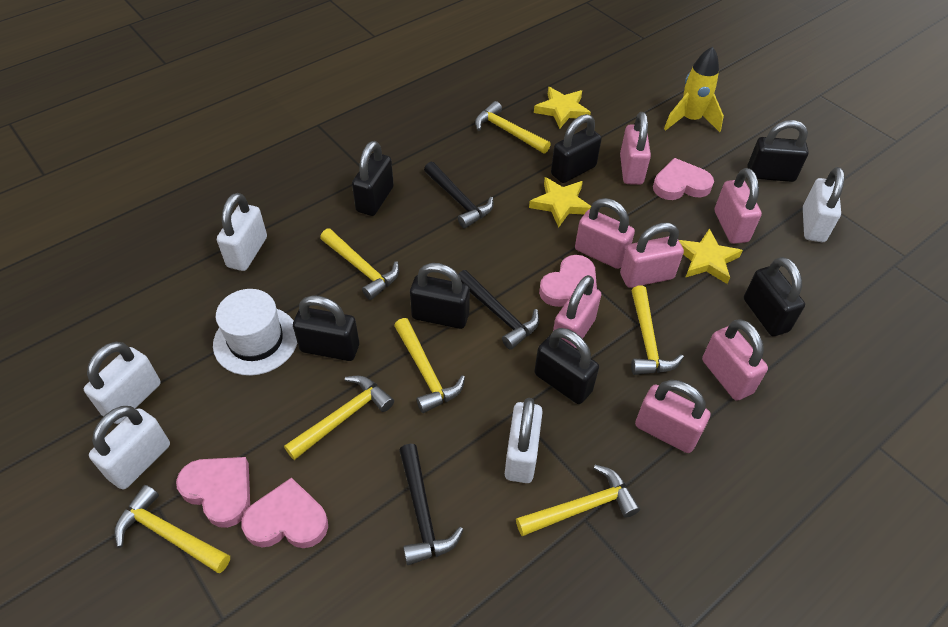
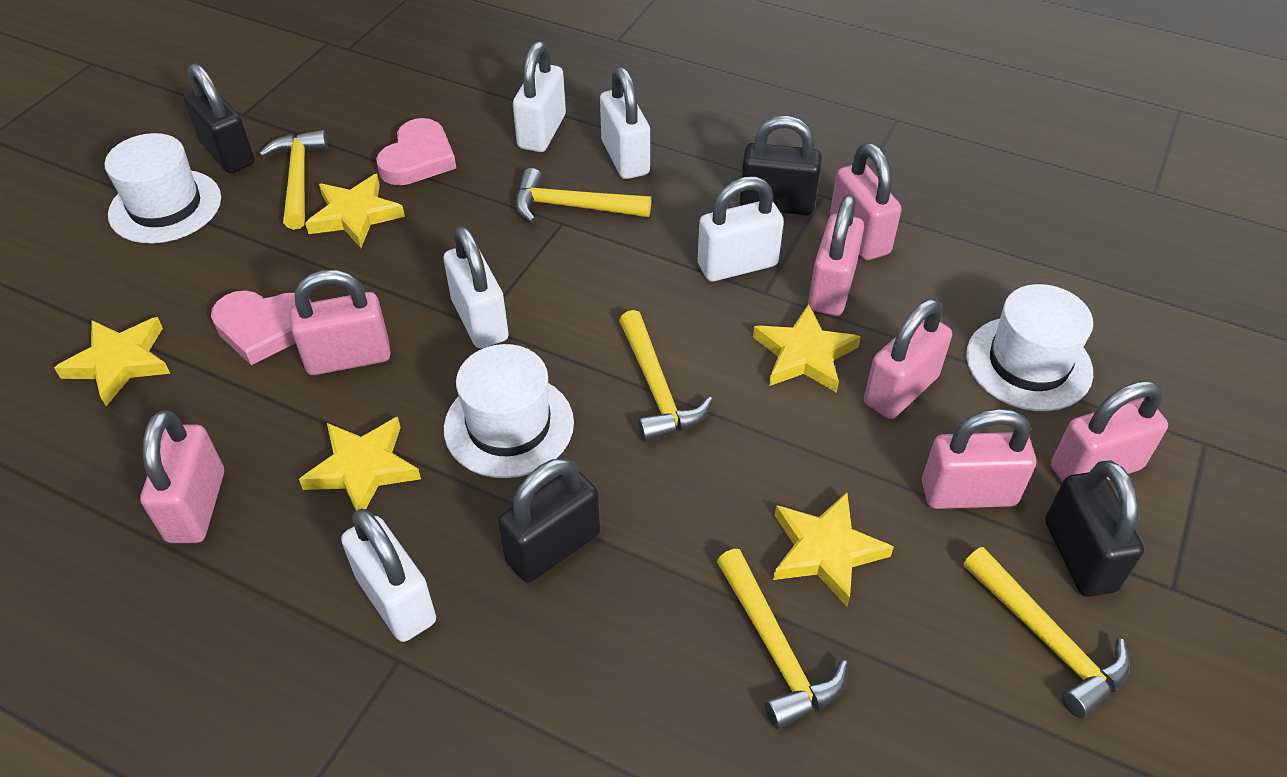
black hammer: 3 -> 0
black padlock: 7 -> 4
pink heart: 4 -> 2
white hat: 1 -> 3
yellow hammer: 7 -> 5
yellow rocket: 1 -> 0
yellow star: 3 -> 5

